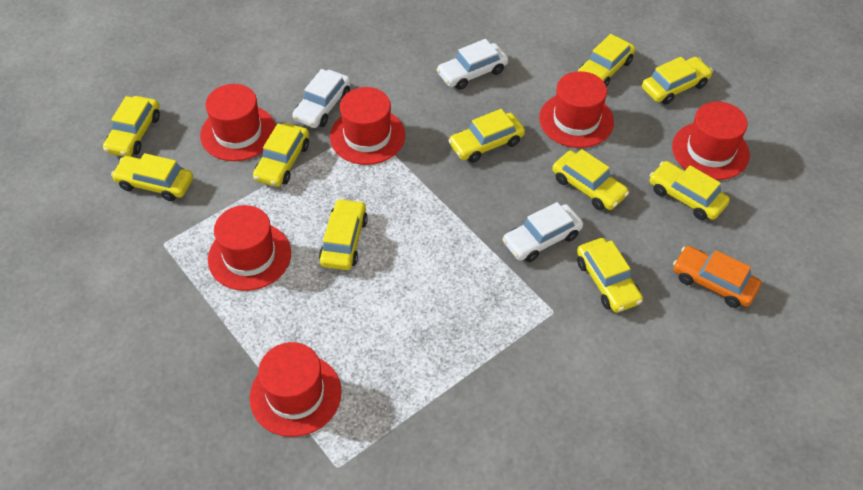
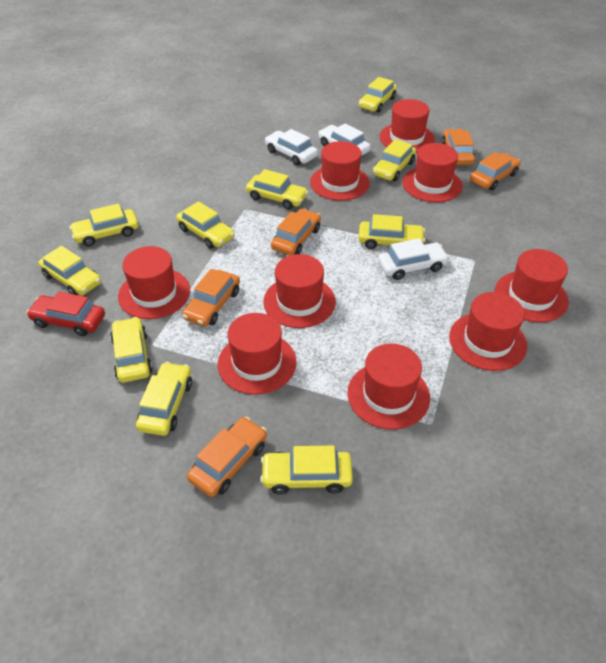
orange car: 1 -> 5
red car: 0 -> 1
red hat: 6 -> 9

